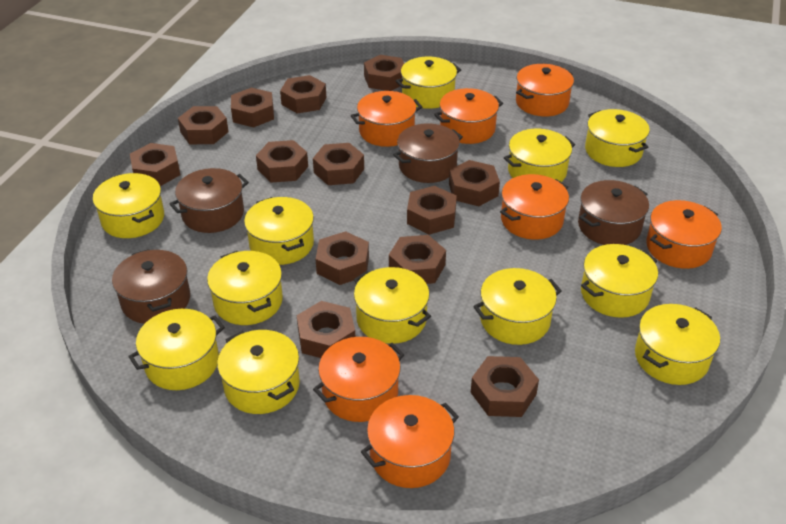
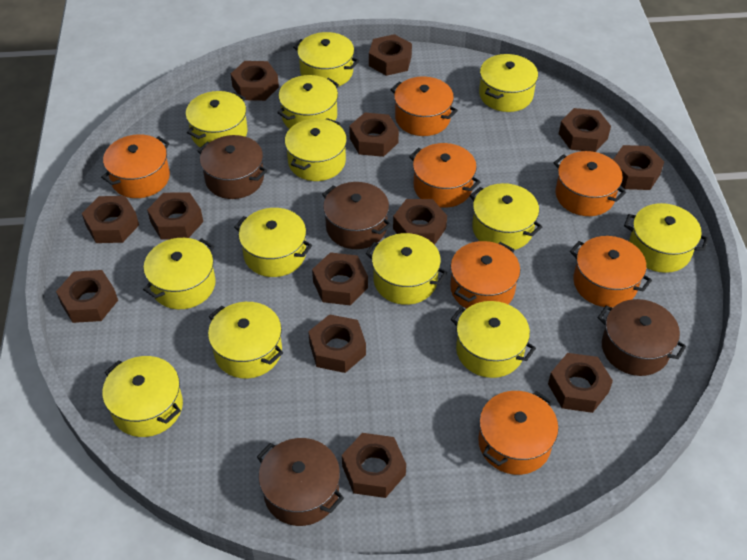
yellow pot: 12 -> 13

